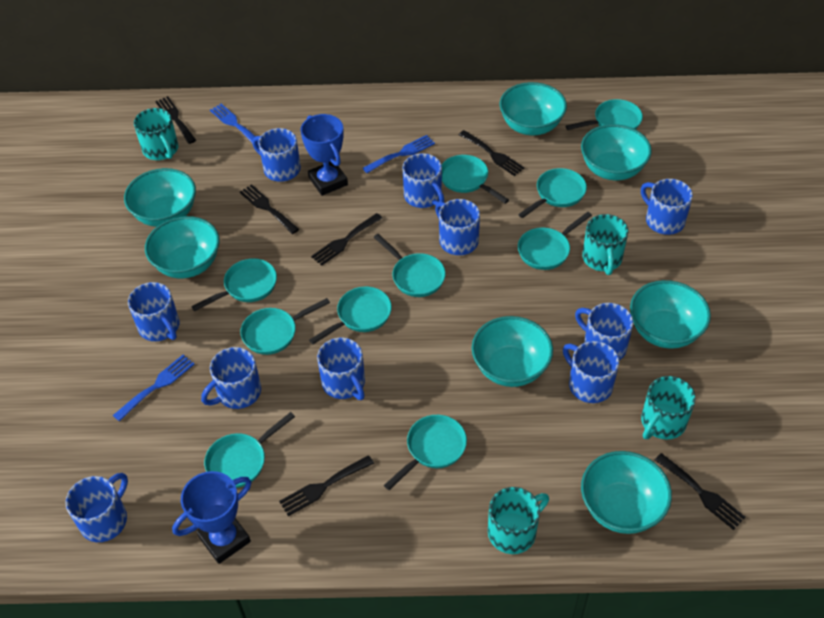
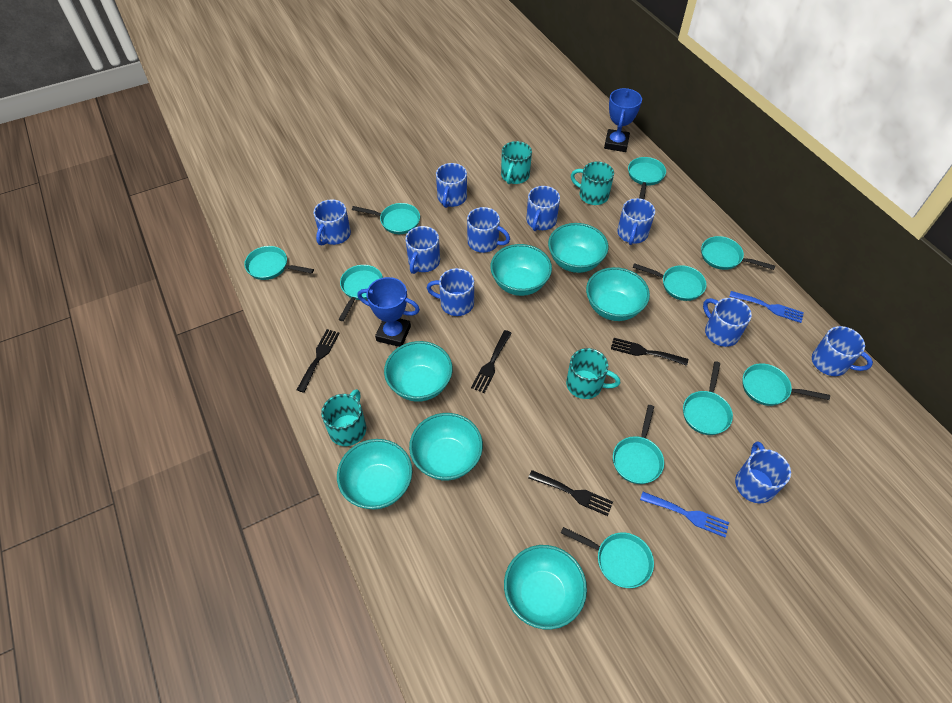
black fork: 6 -> 4
blue fork: 3 -> 2

